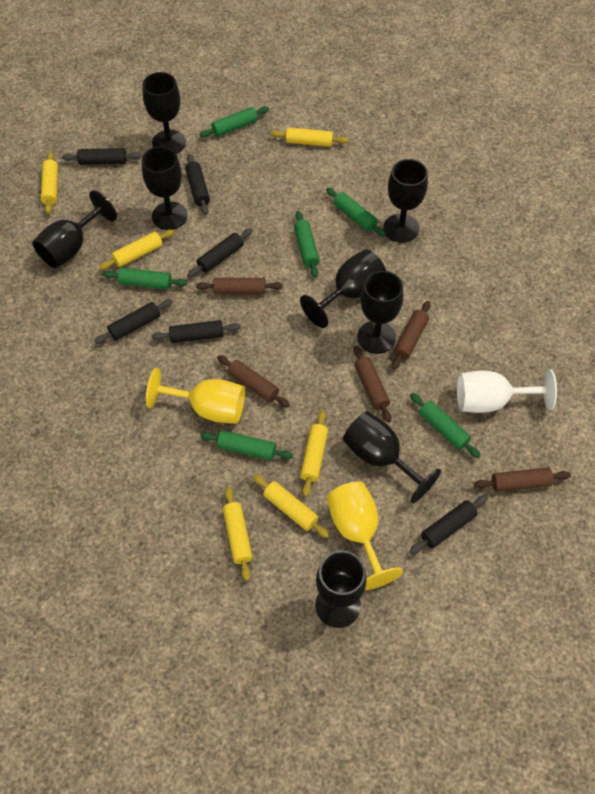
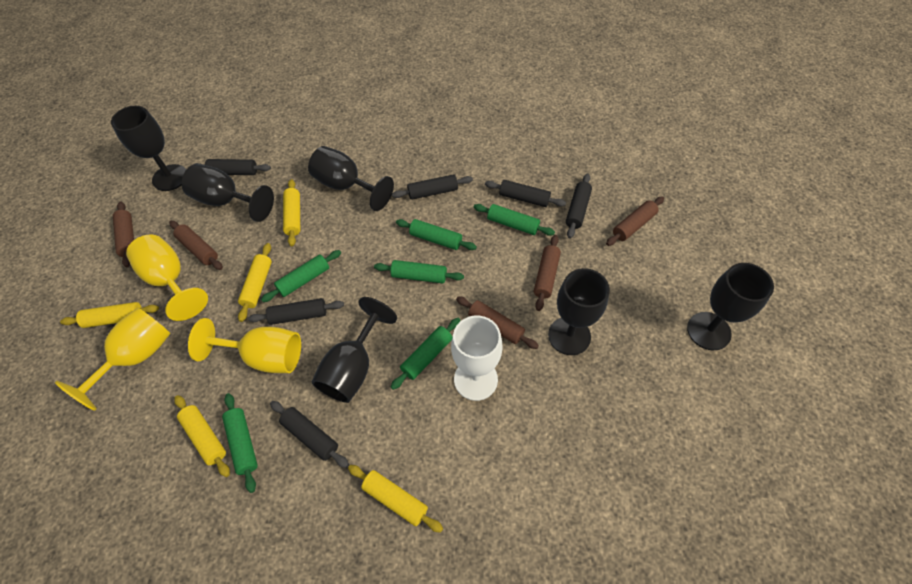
black goblet: 8 -> 6
yellow goblet: 2 -> 3
yellow rolling pin: 6 -> 5

